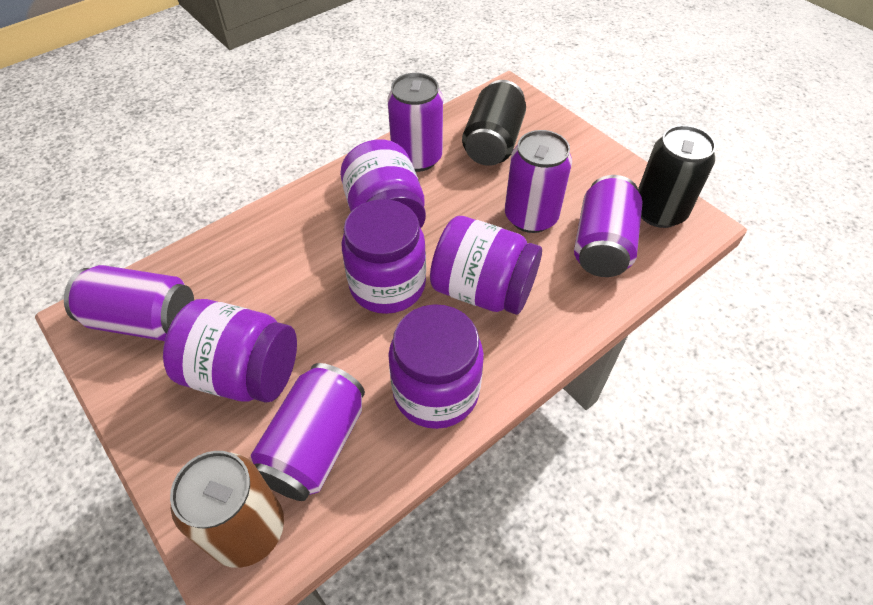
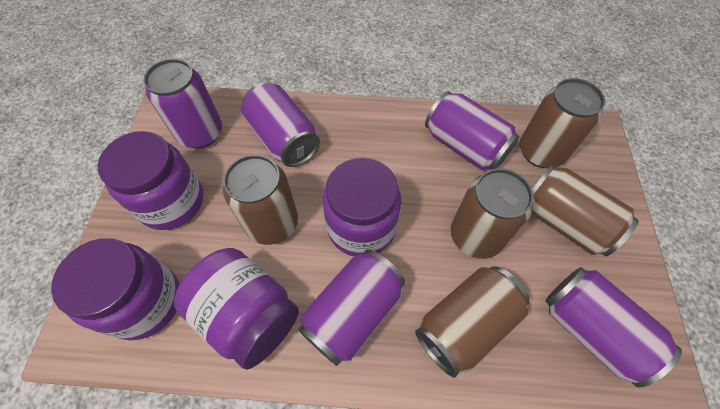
black can: 2 -> 0
brown can: 1 -> 5
purple jar: 5 -> 4

